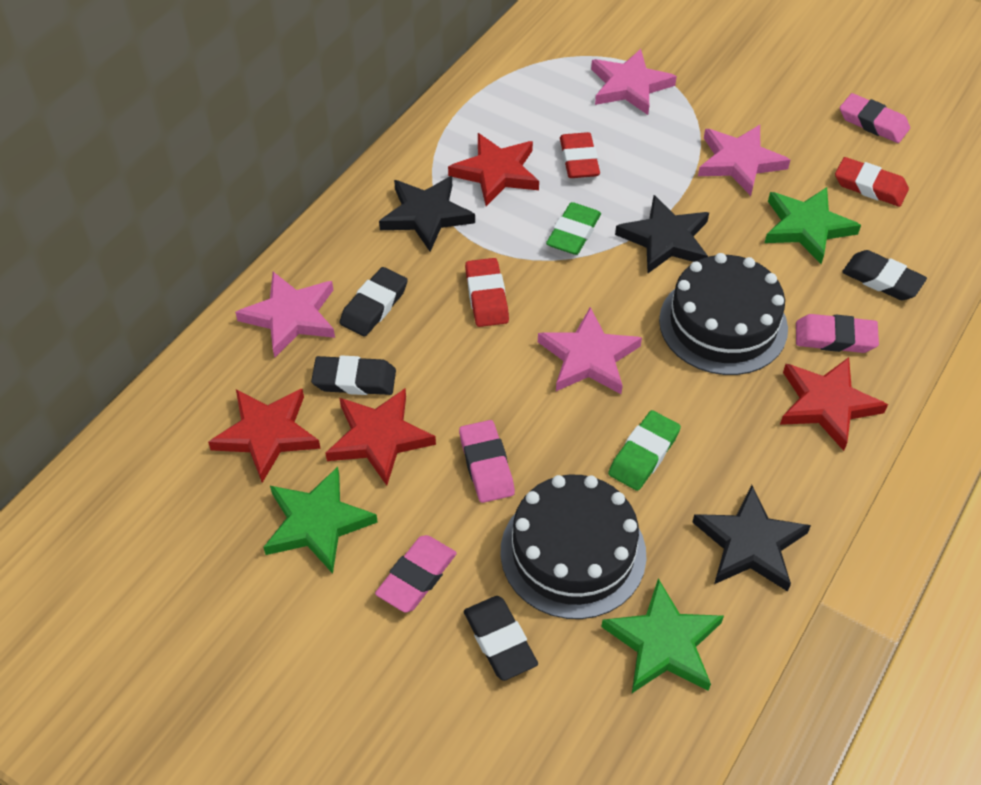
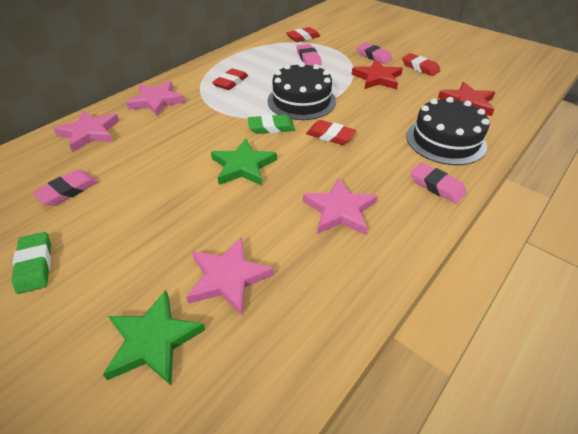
black eraser: 4 -> 0
black star: 3 -> 0
green star: 3 -> 2
red eraser: 3 -> 4
red star: 4 -> 2

